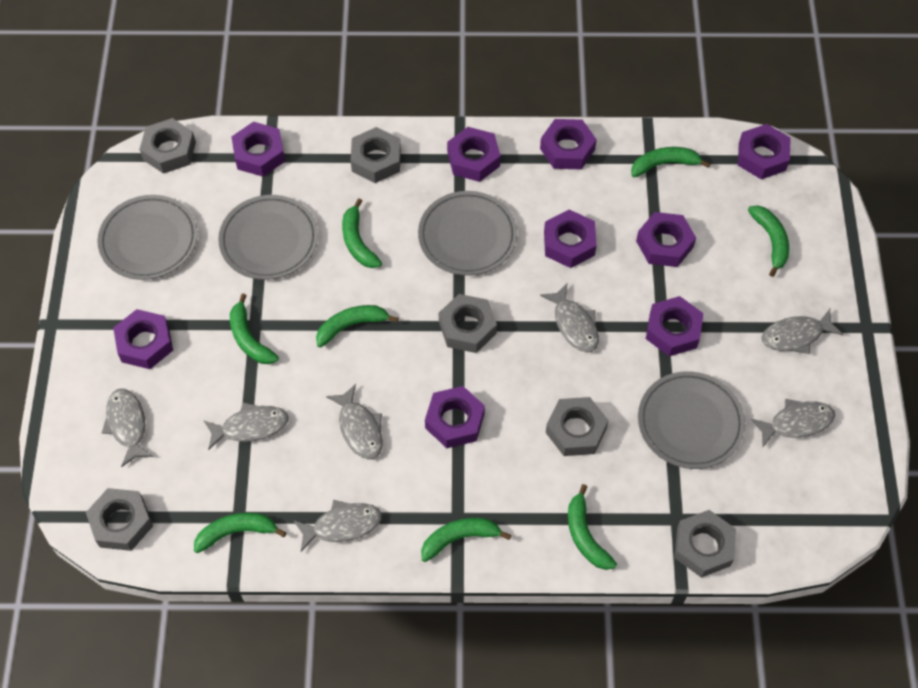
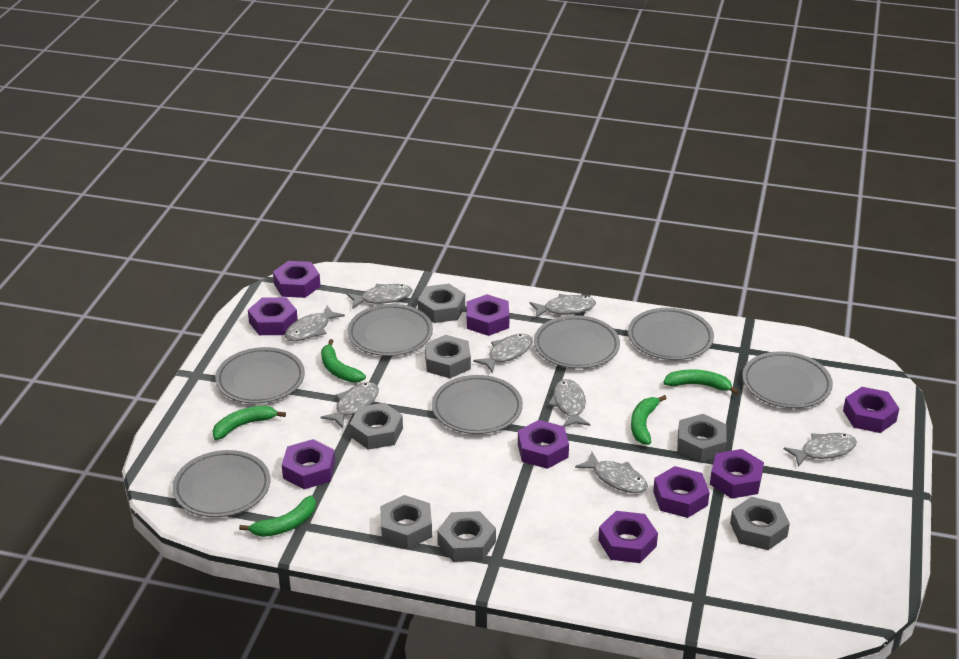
green banana: 8 -> 5
grey fish: 7 -> 8
grey nut: 6 -> 7
grey plate: 4 -> 7

